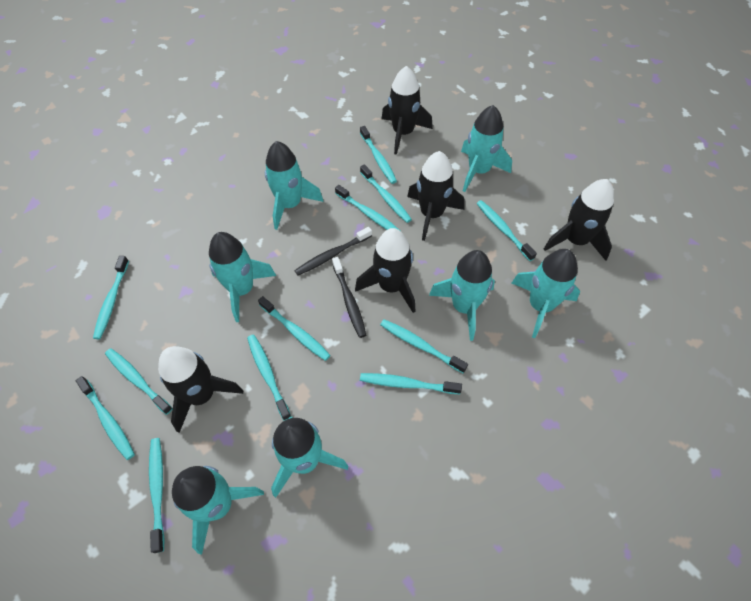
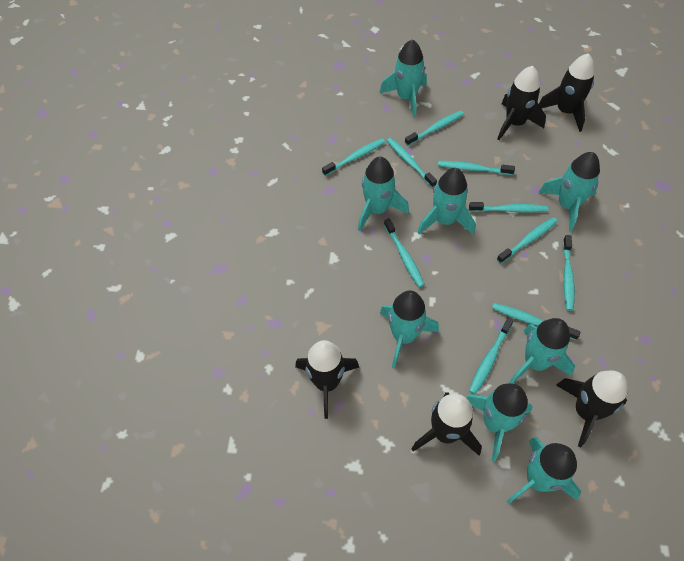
black toothbrush: 2 -> 0
turquoise rocket: 7 -> 8
turquoise toothbrush: 12 -> 10

